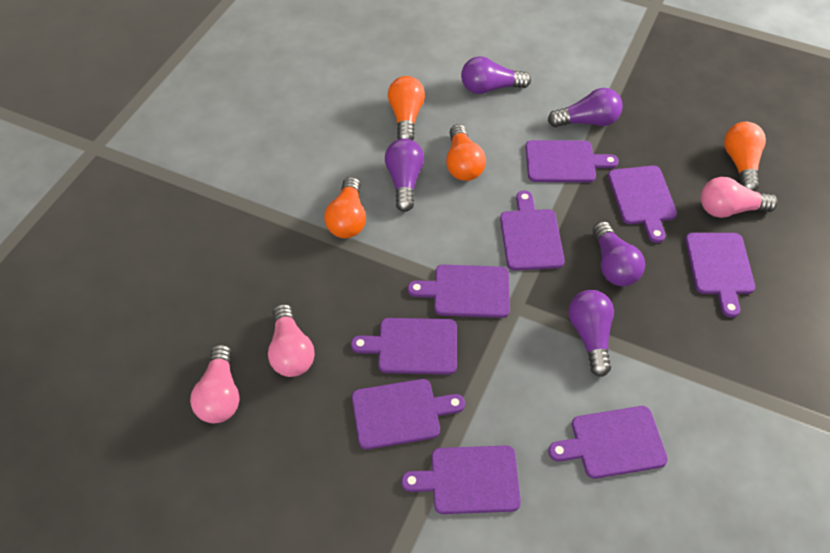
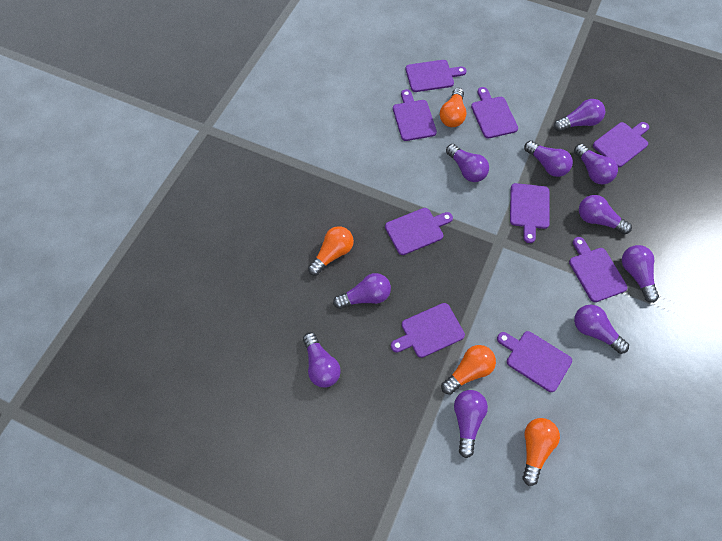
pink light bulb: 3 -> 0
purple light bulb: 5 -> 10

